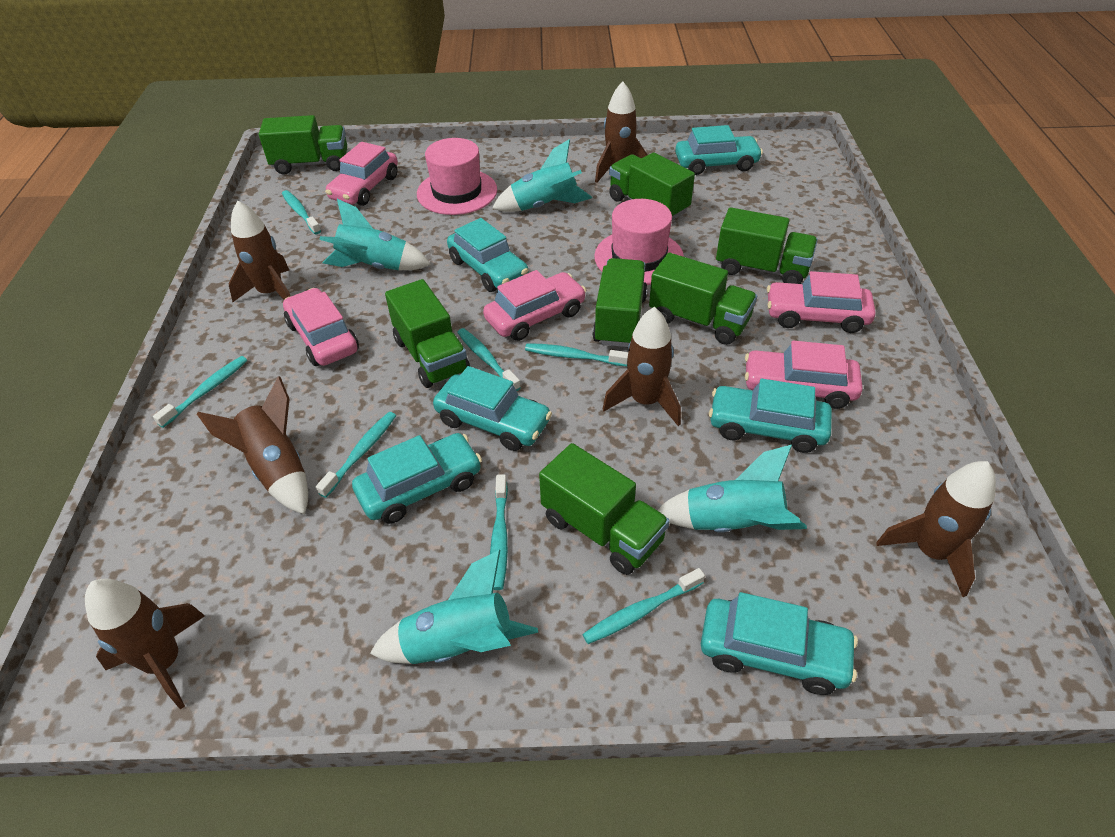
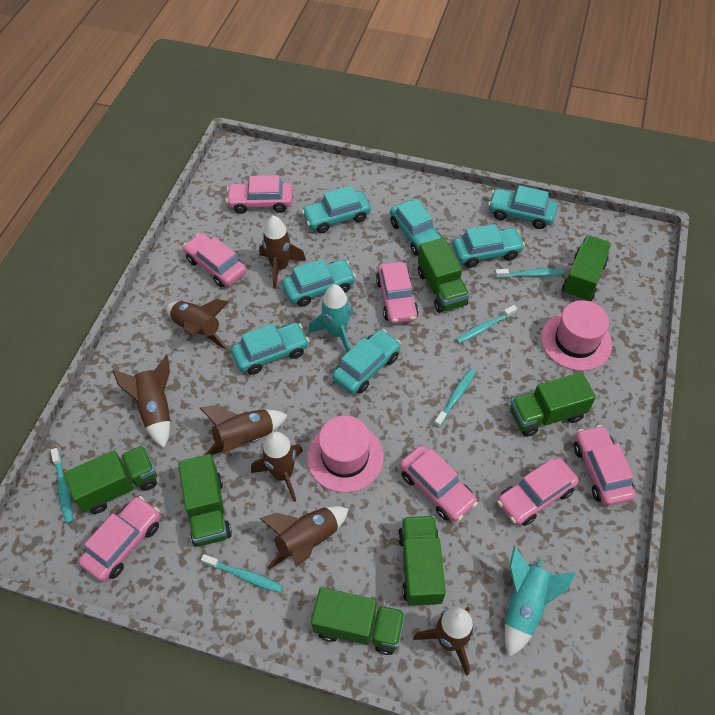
brown rocket: 6 -> 7
pink car: 5 -> 7
turquoise car: 6 -> 7
turquoise rocket: 4 -> 2
turquoise toothbrush: 7 -> 5

